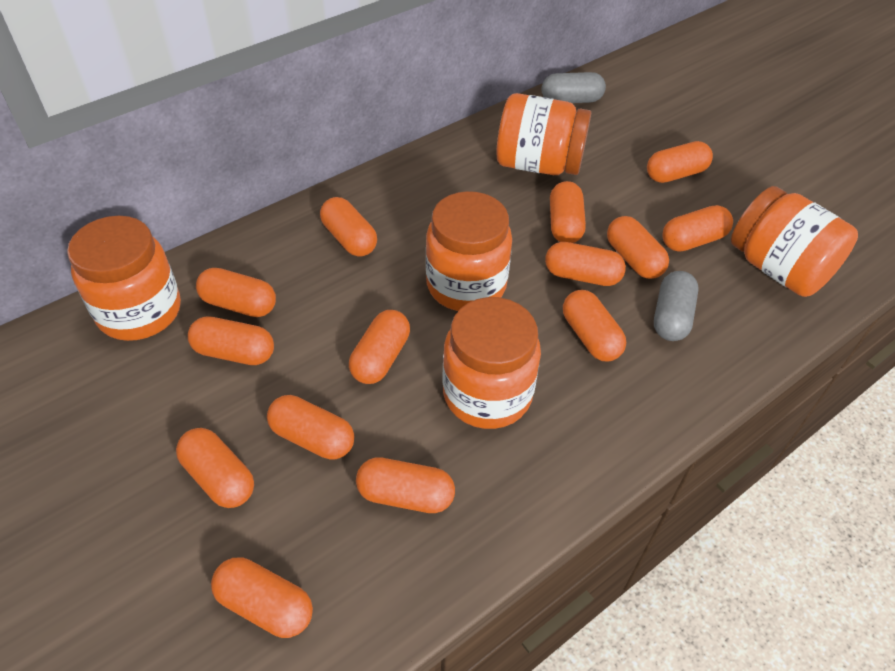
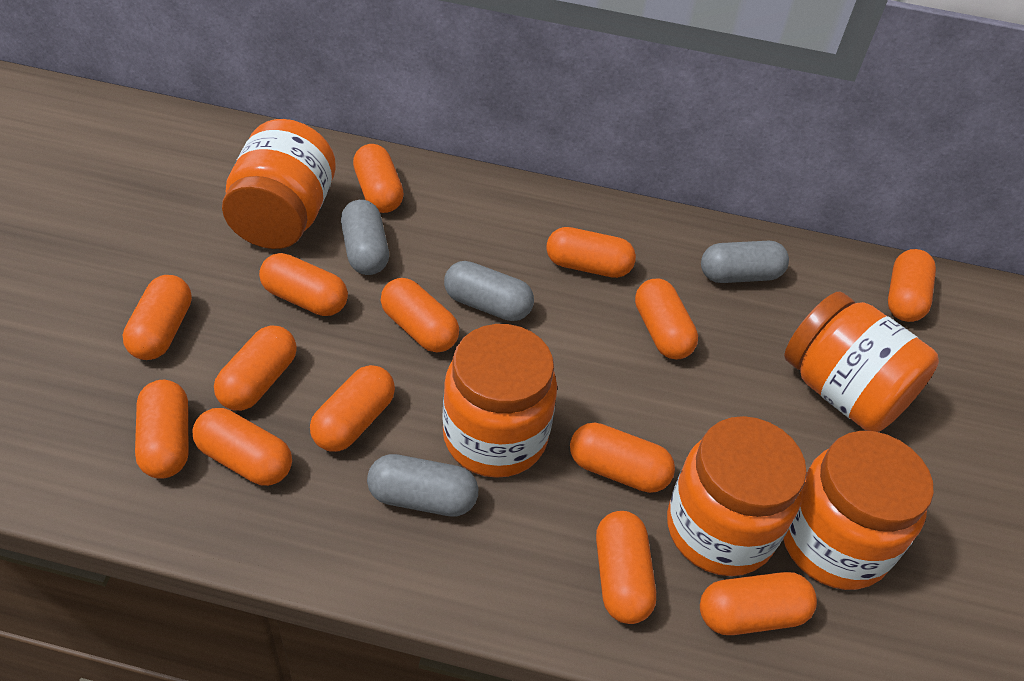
grey capsule: 2 -> 4

